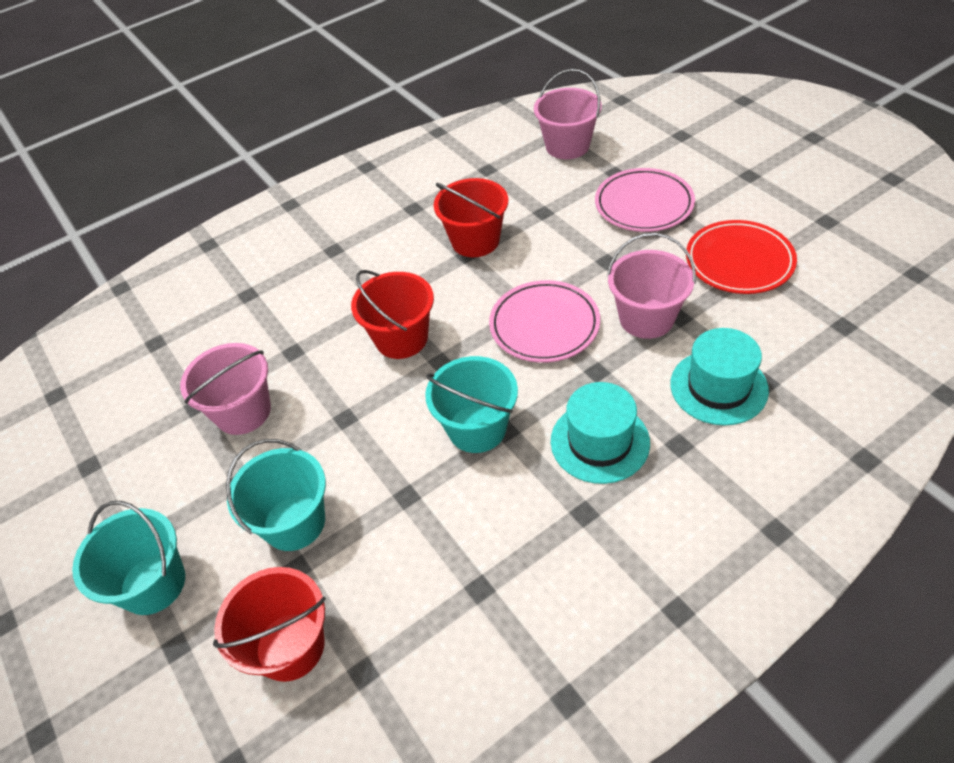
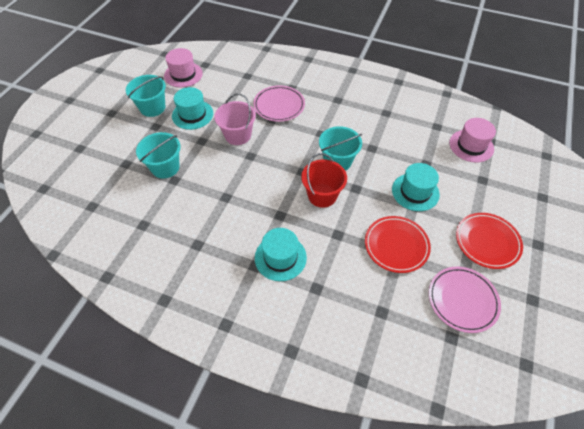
pink bucket: 3 -> 1
pink hat: 0 -> 2
red bucket: 3 -> 1
red plate: 1 -> 2
turquoise hat: 2 -> 3

